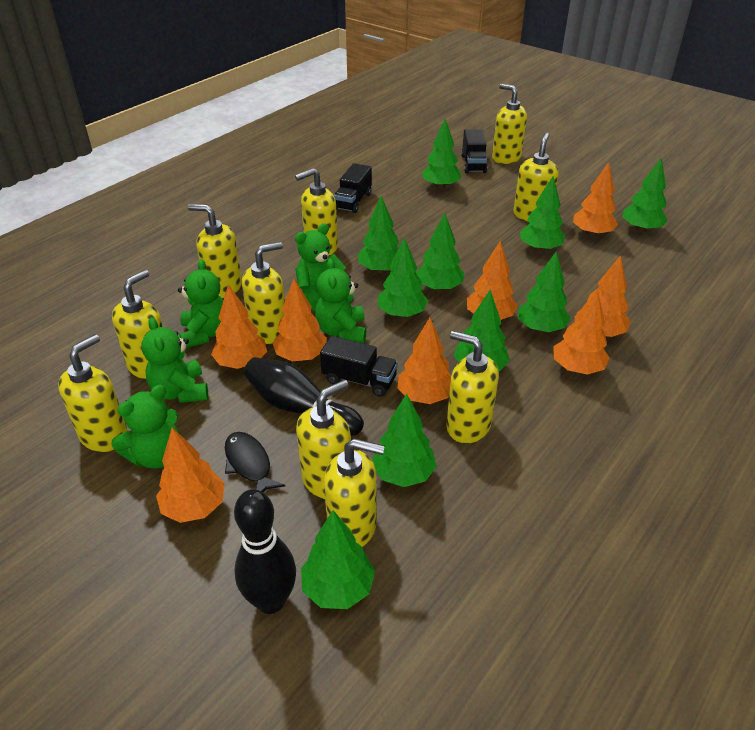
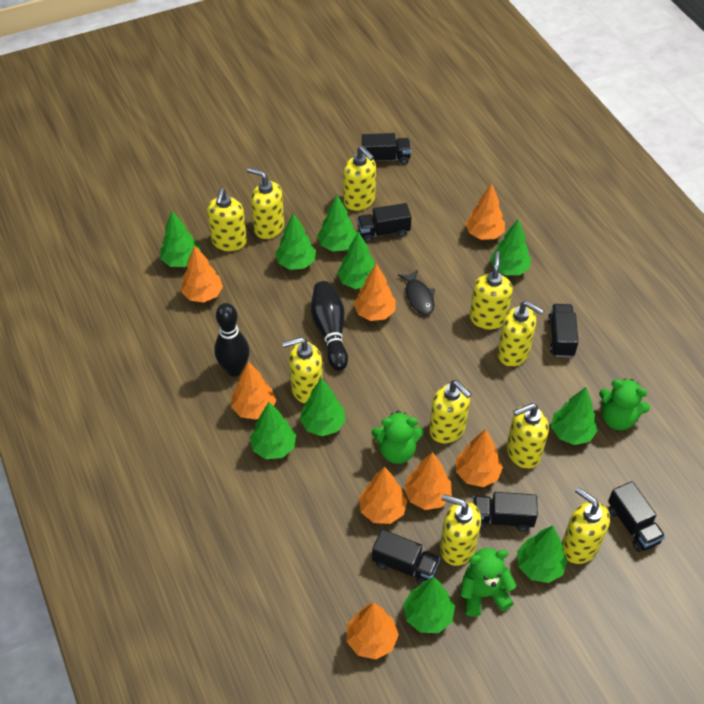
black truck: 3 -> 6
green teddy bear: 5 -> 3

